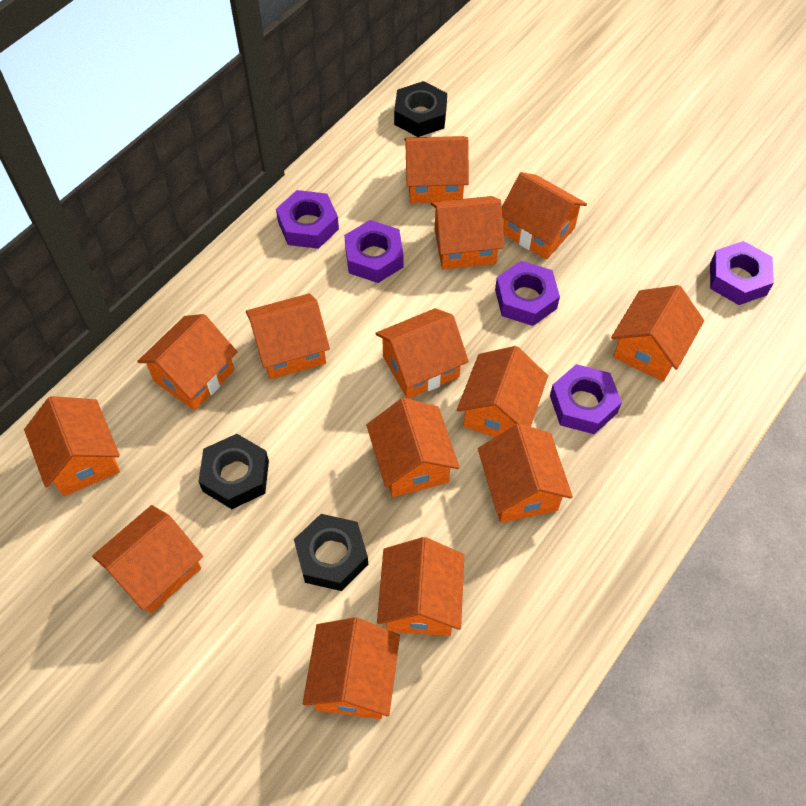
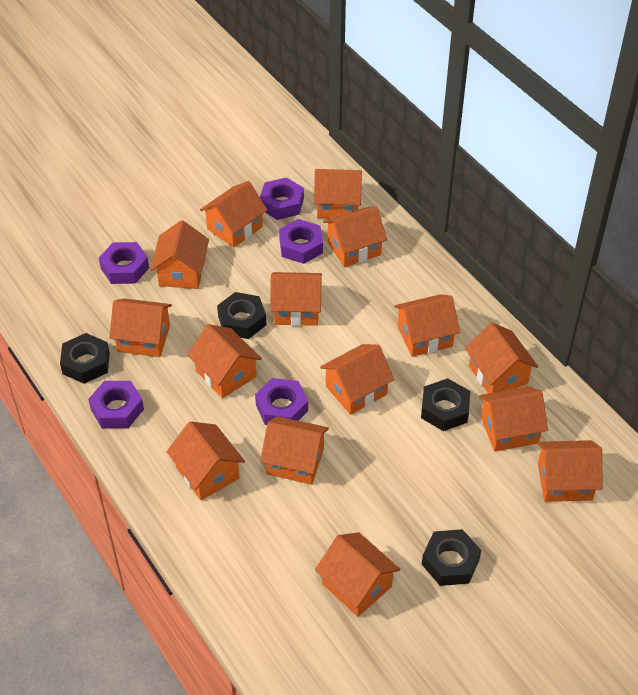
black nut: 3 -> 4
orange house: 14 -> 15

